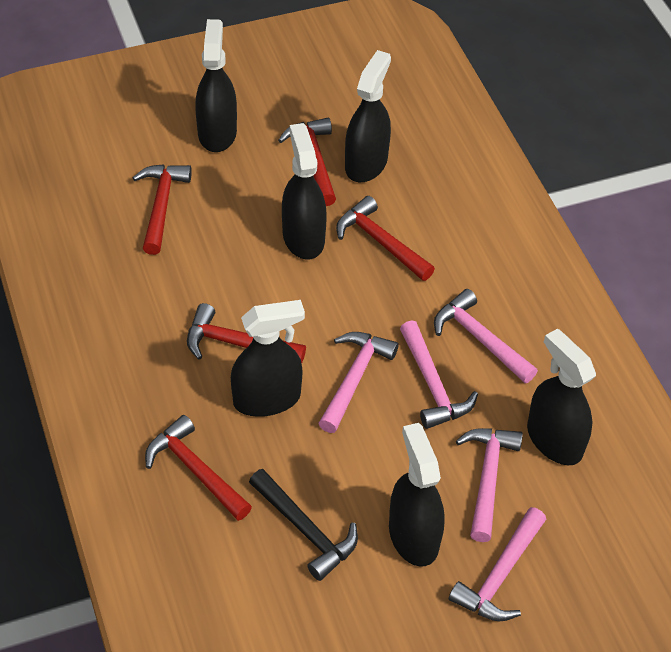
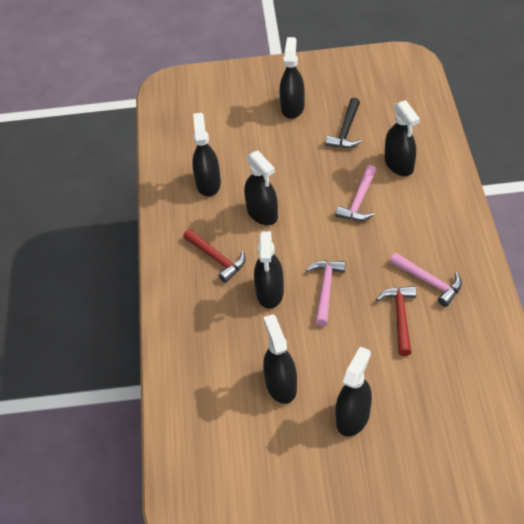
black spray bottle: 6 -> 7
pink hammer: 5 -> 3
red hammer: 5 -> 2

